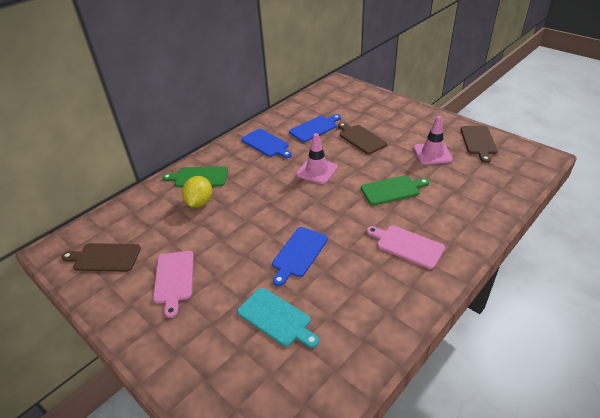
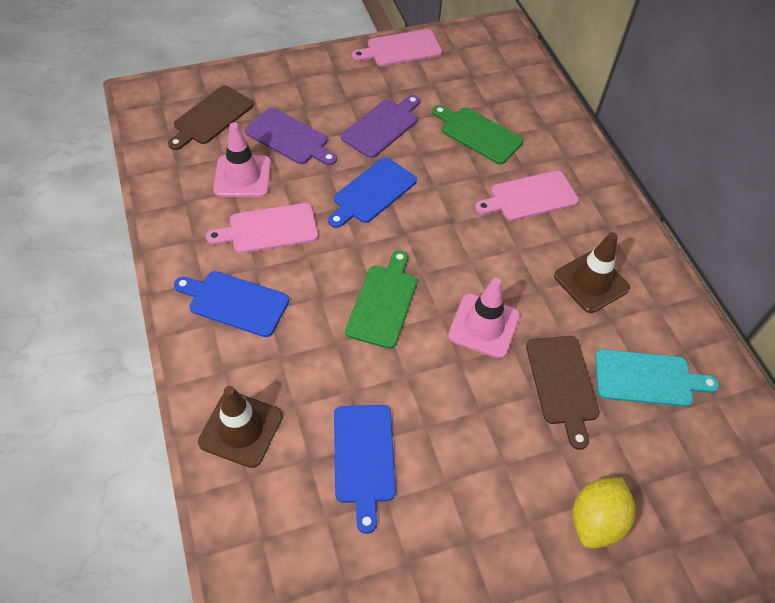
brown cutting board: 3 -> 2
brown traffic cone: 0 -> 2
pink cutting board: 2 -> 3
purple cutting board: 0 -> 2

